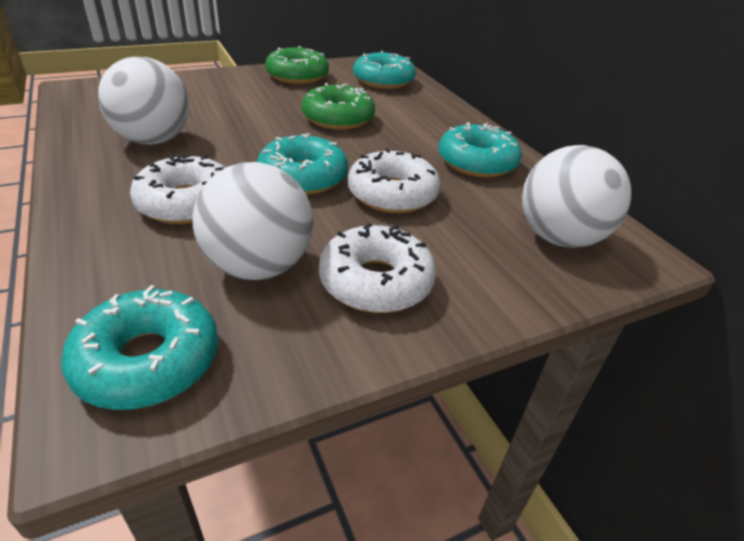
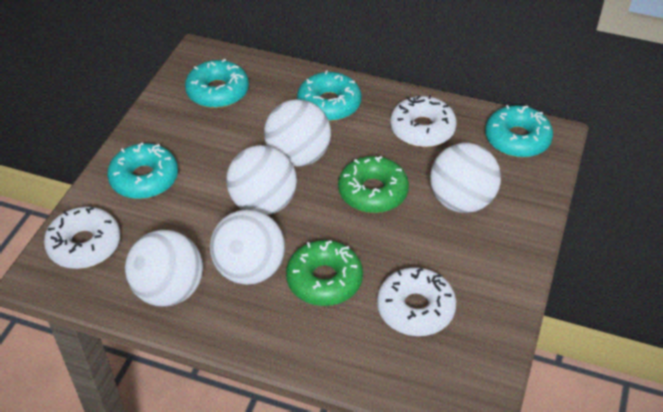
white ball: 3 -> 5

